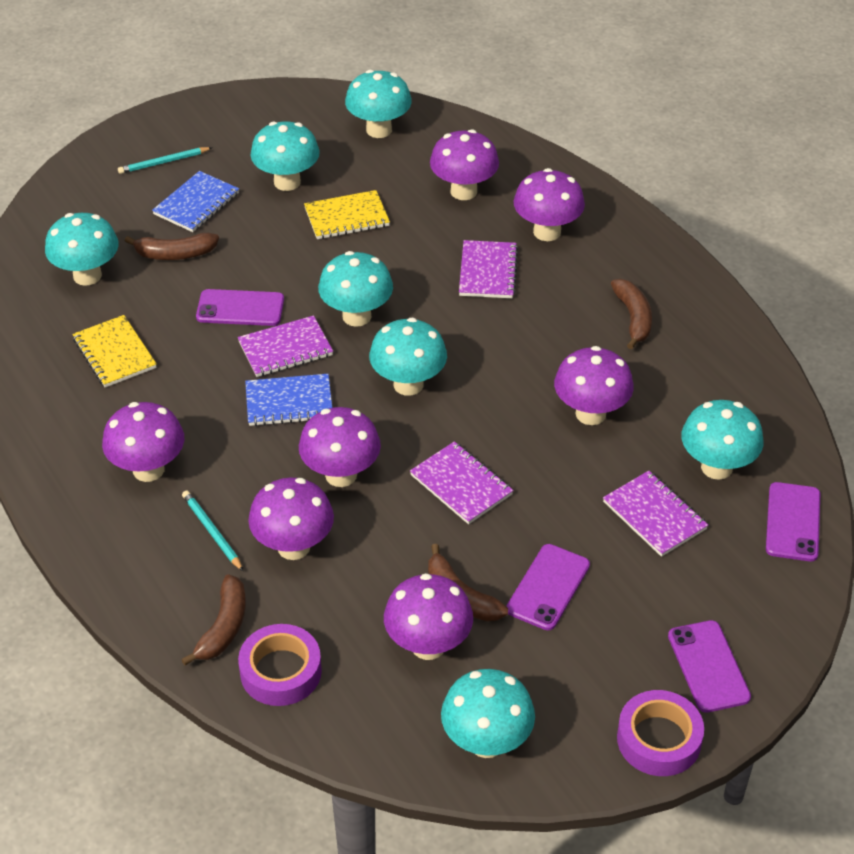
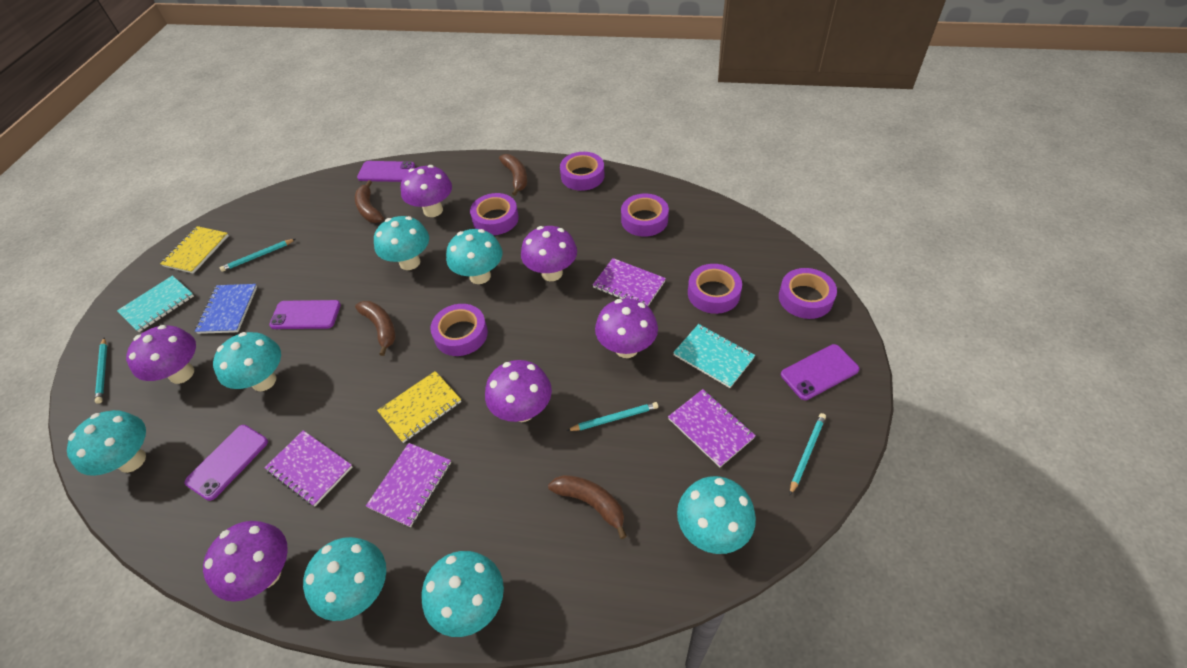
blue notebook: 2 -> 1
purple mushroom: 7 -> 6
purple tape: 2 -> 6
turquoise notebook: 0 -> 2
turquoise pencil: 2 -> 4

